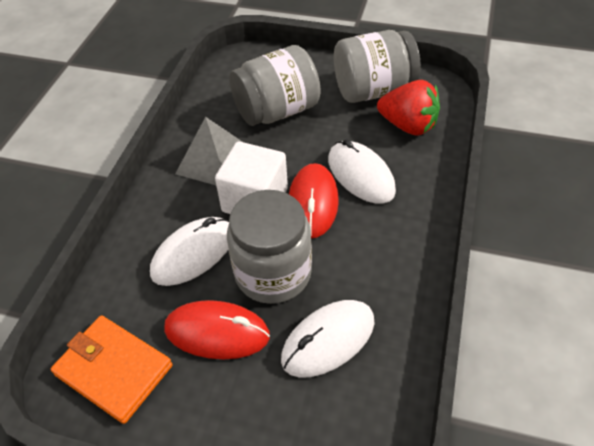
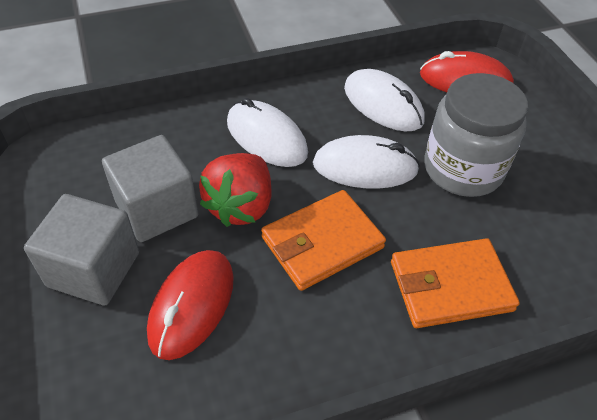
grey cube: 0 -> 2
grey jar: 3 -> 1
grey pyramid: 1 -> 0
orange wallet: 1 -> 2
white cube: 1 -> 0

